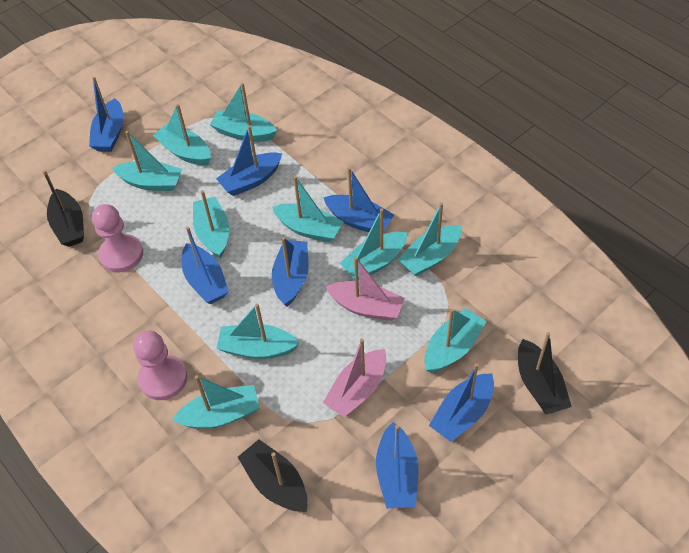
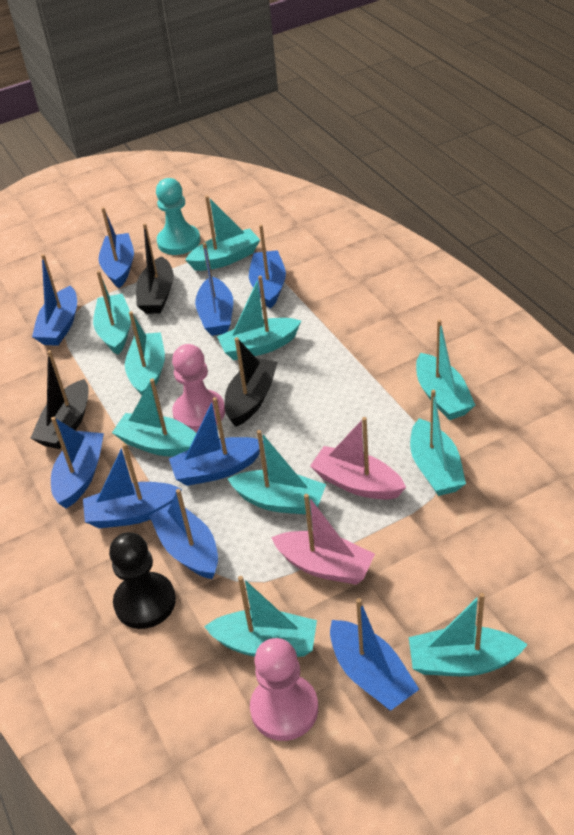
black pawn: 0 -> 1
blue boat: 7 -> 9
turquoise pawn: 0 -> 1

